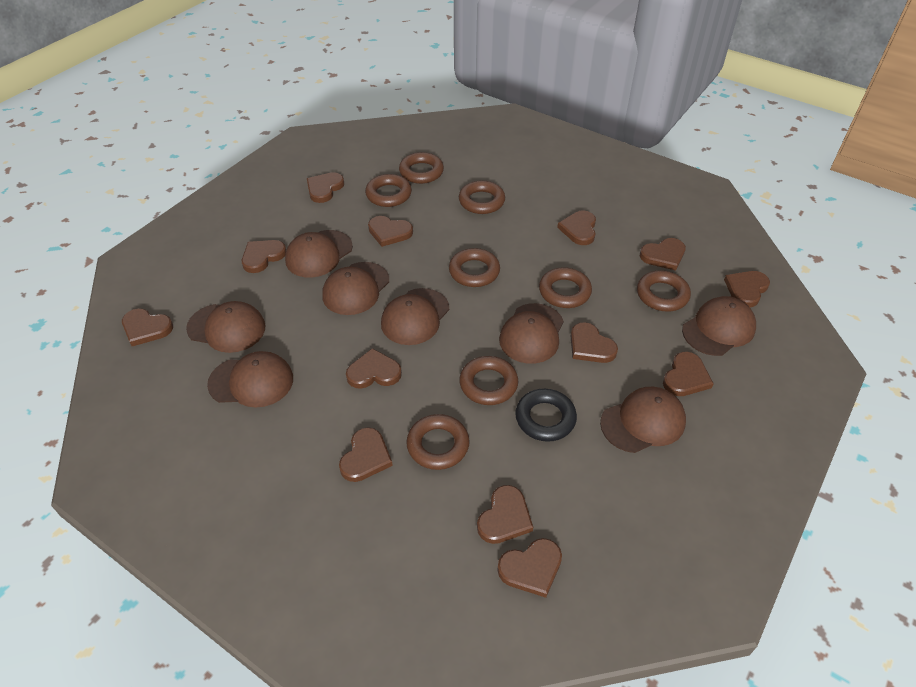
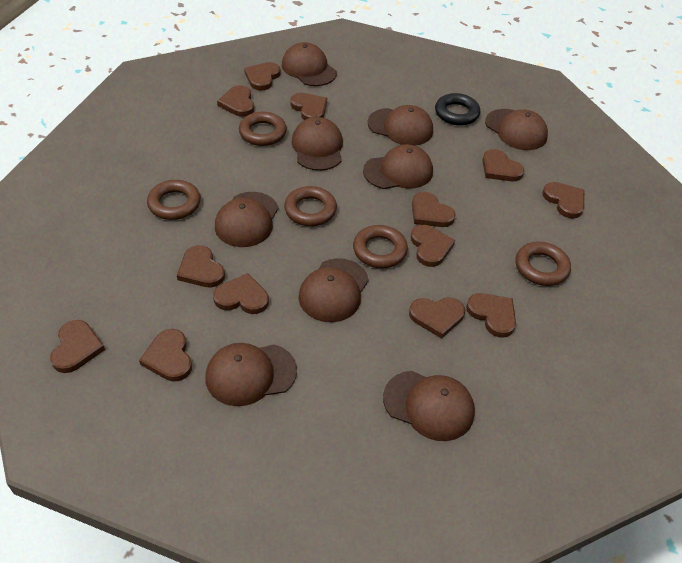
brown cap: 8 -> 9
brown ring: 8 -> 5

